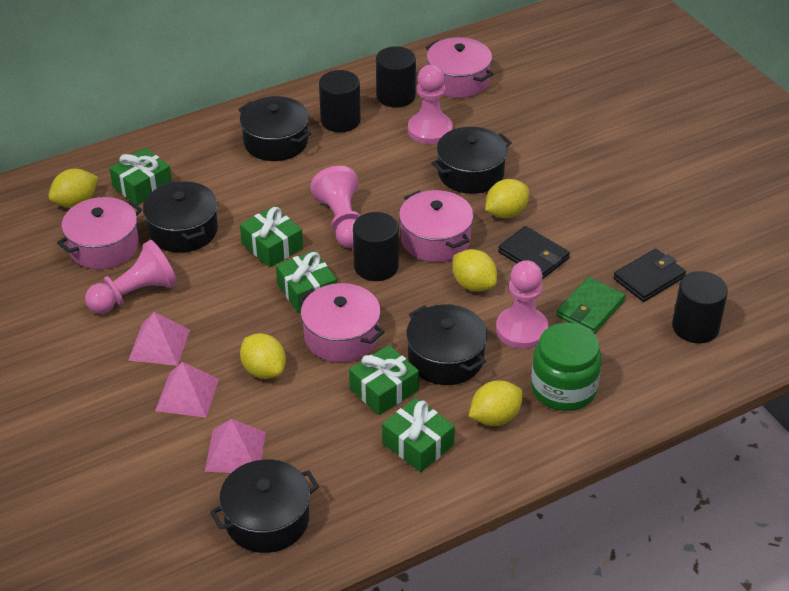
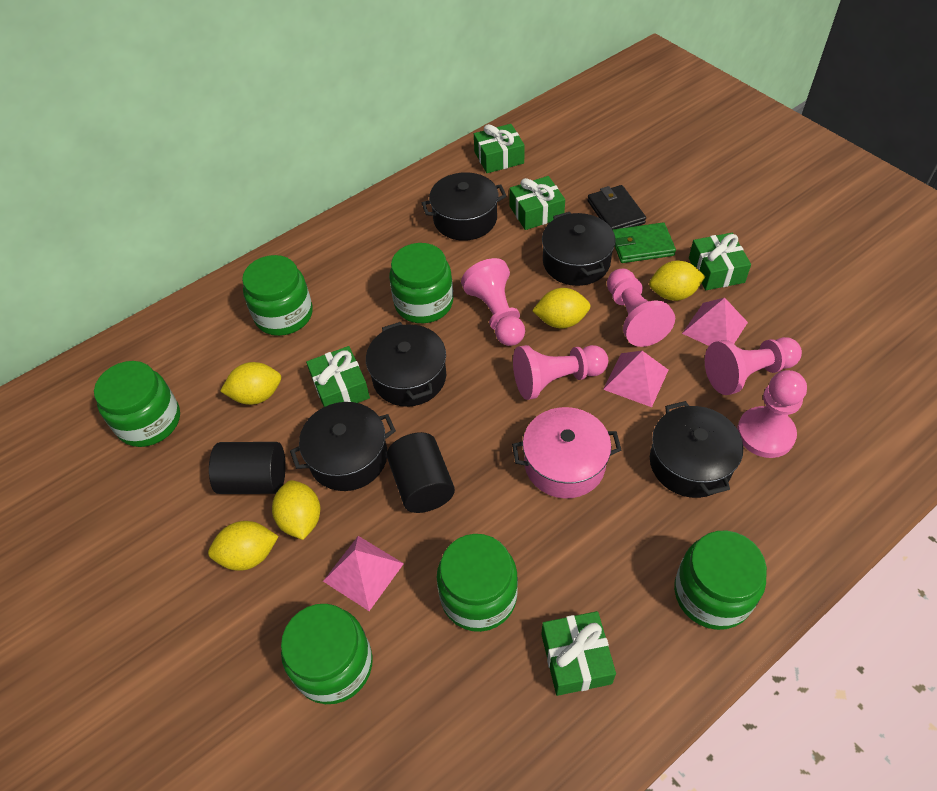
black cylinder: 4 -> 2
black wallet: 2 -> 1
green jar: 1 -> 6
pink pawn: 4 -> 5
pink pot: 4 -> 1

